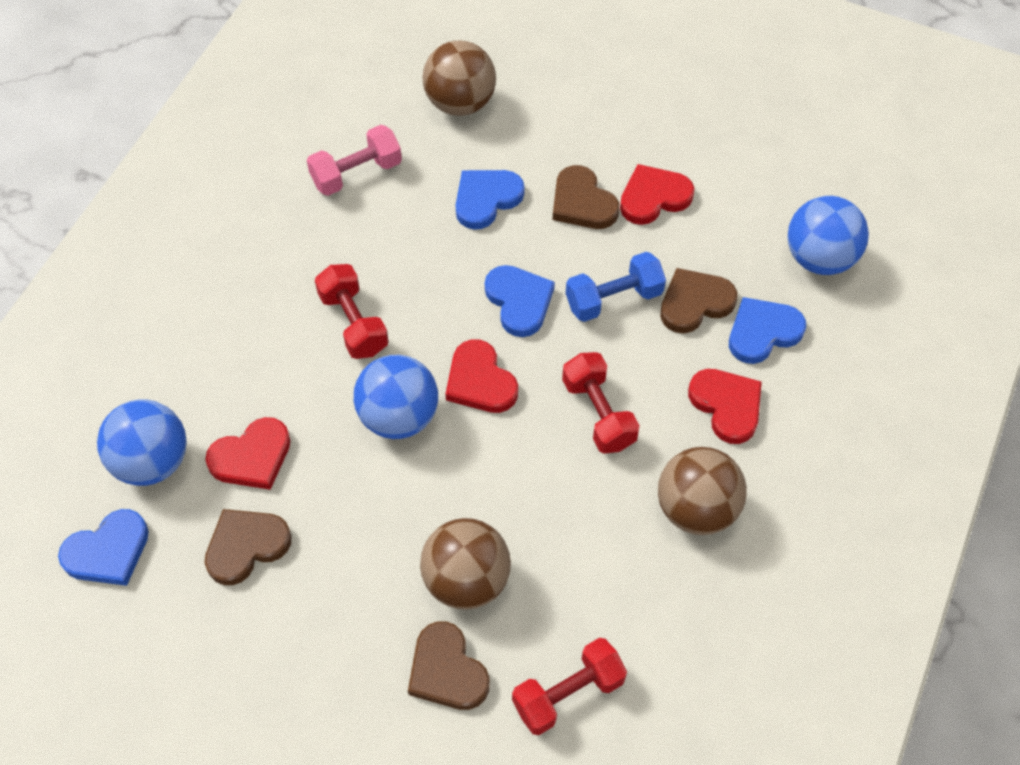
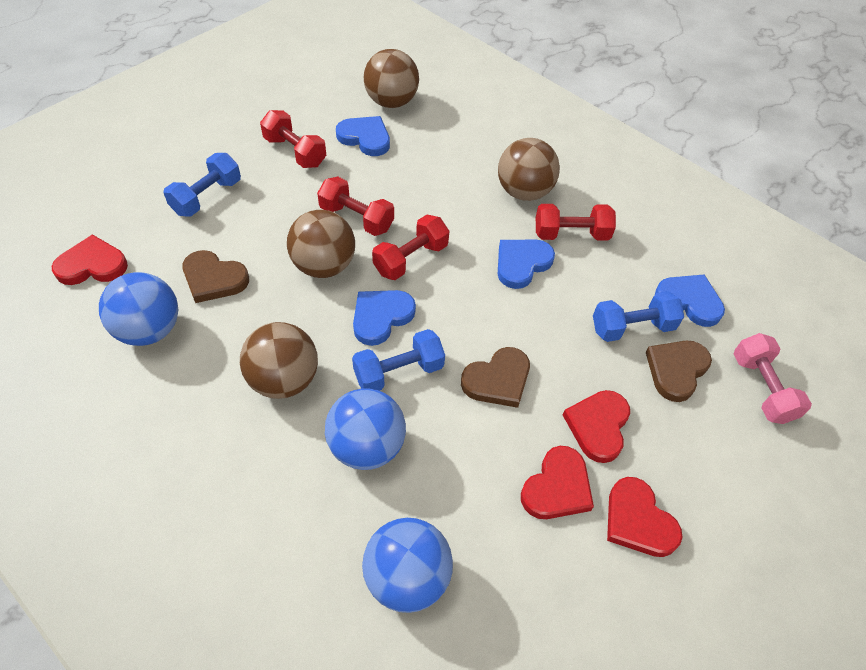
blue dumbbell: 1 -> 3
brown ball: 3 -> 4
brown heart: 4 -> 3
red dumbbell: 3 -> 4

